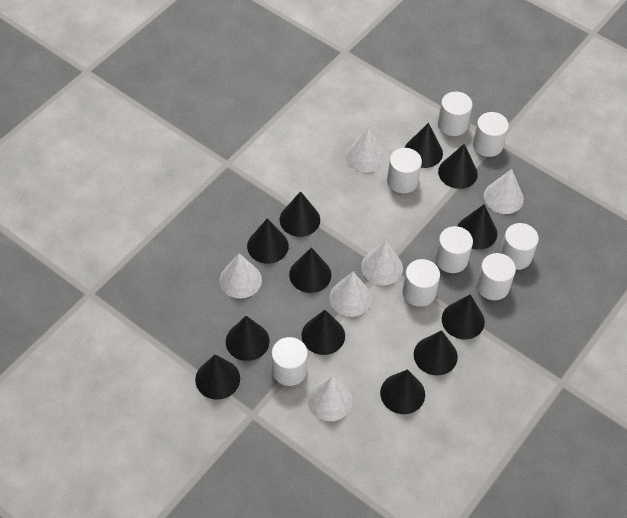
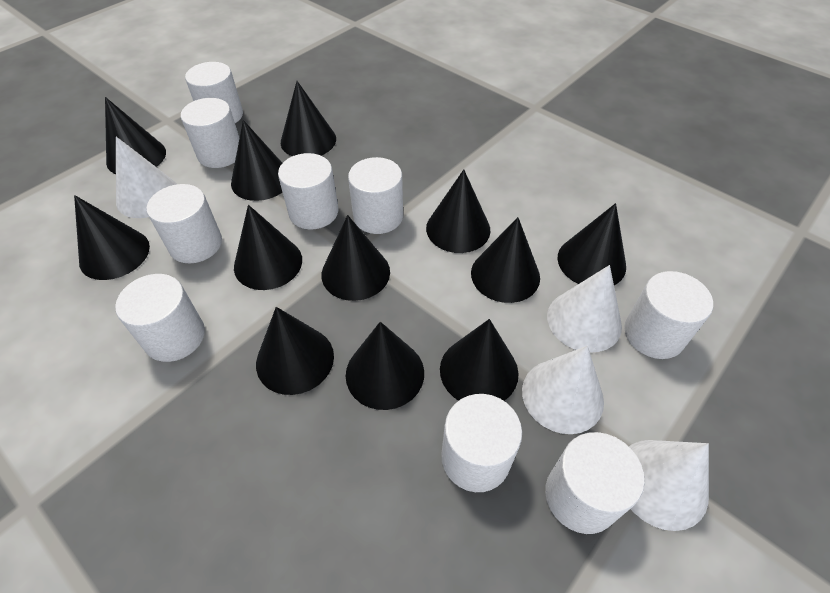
white cone: 6 -> 4
white cylinder: 8 -> 9

